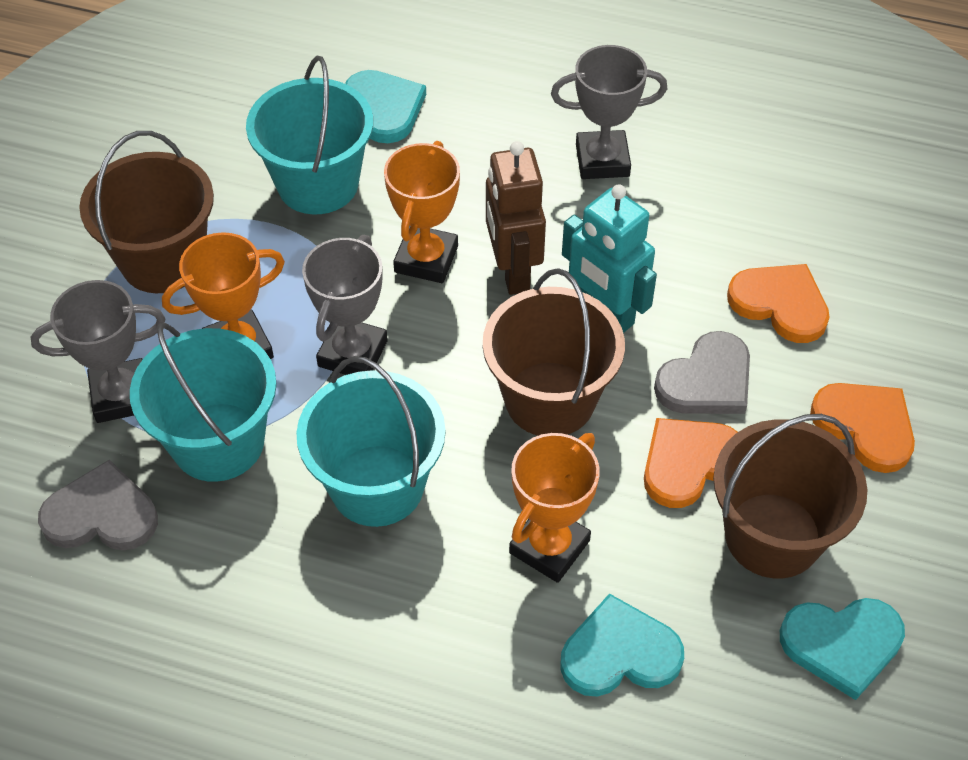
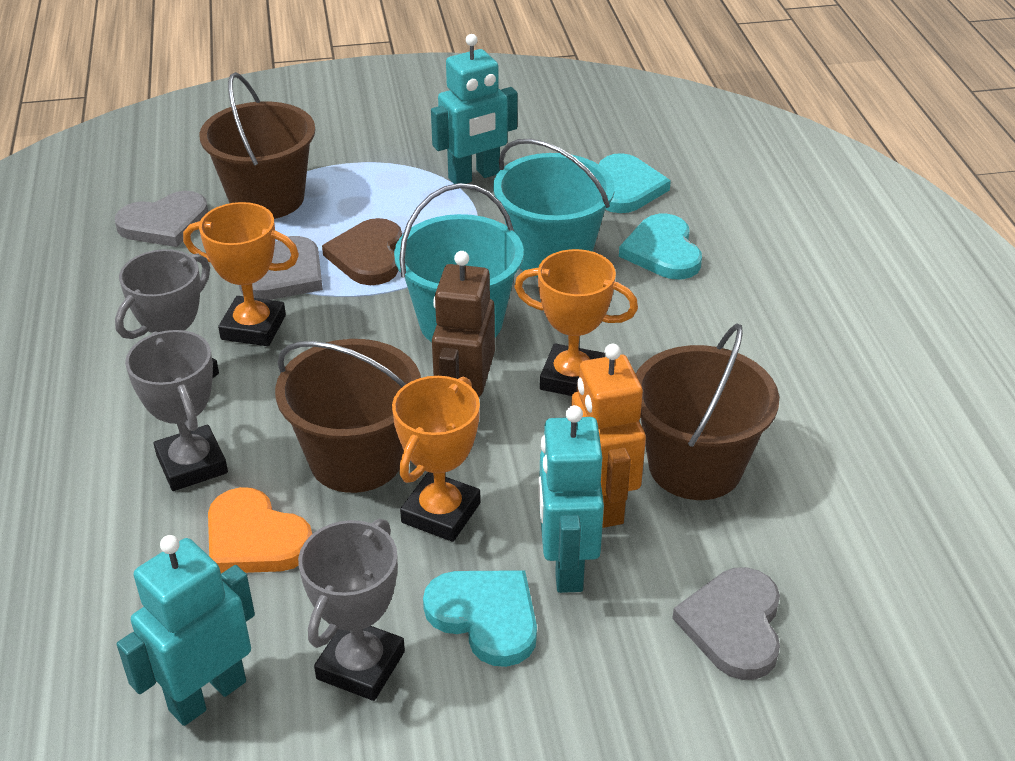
brown heart: 0 -> 1
grey heart: 2 -> 3
orange heart: 3 -> 1
orange robot: 0 -> 1
turquoise bucket: 3 -> 2
turquoise robot: 1 -> 3

